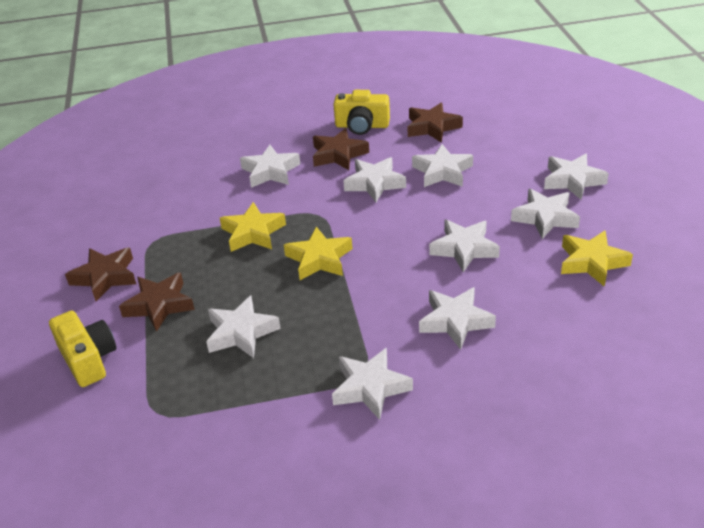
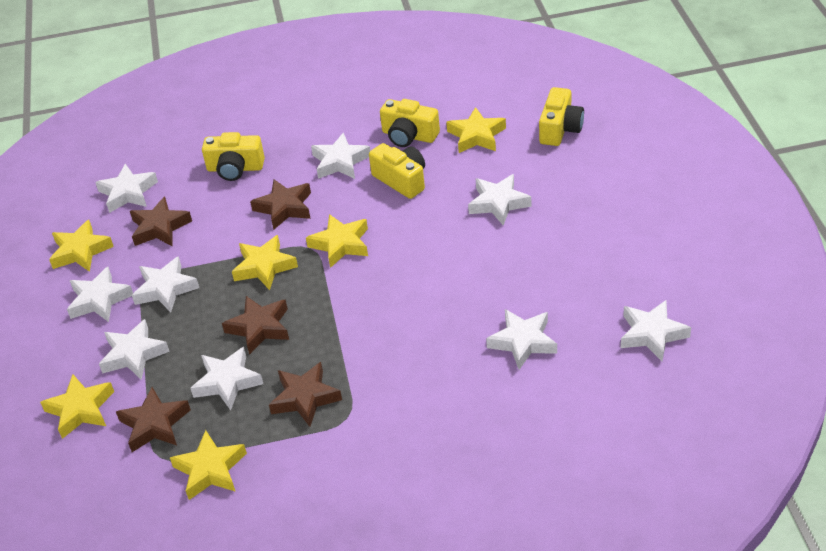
brown star: 4 -> 5
yellow camera: 2 -> 4
yellow star: 3 -> 6

